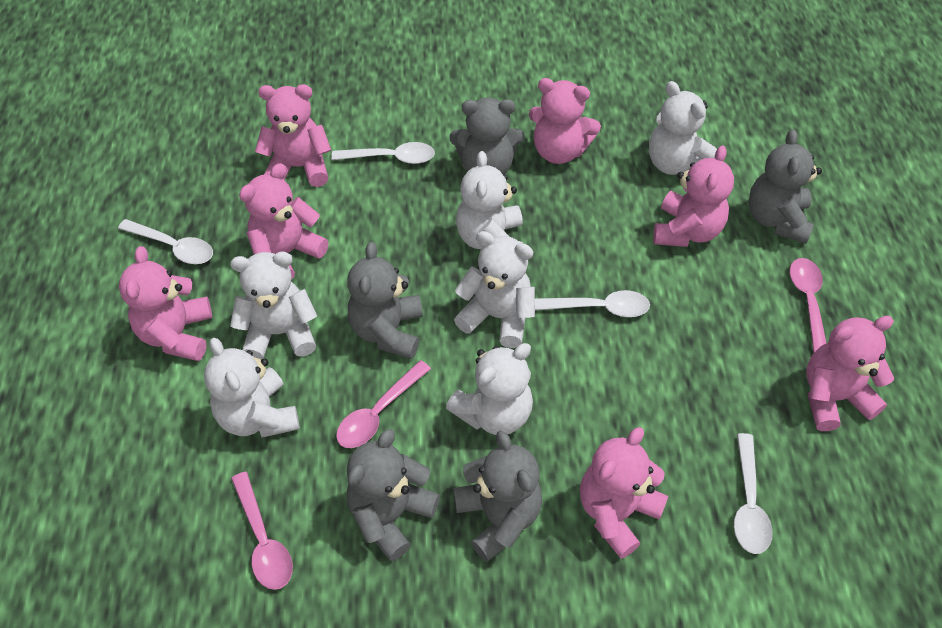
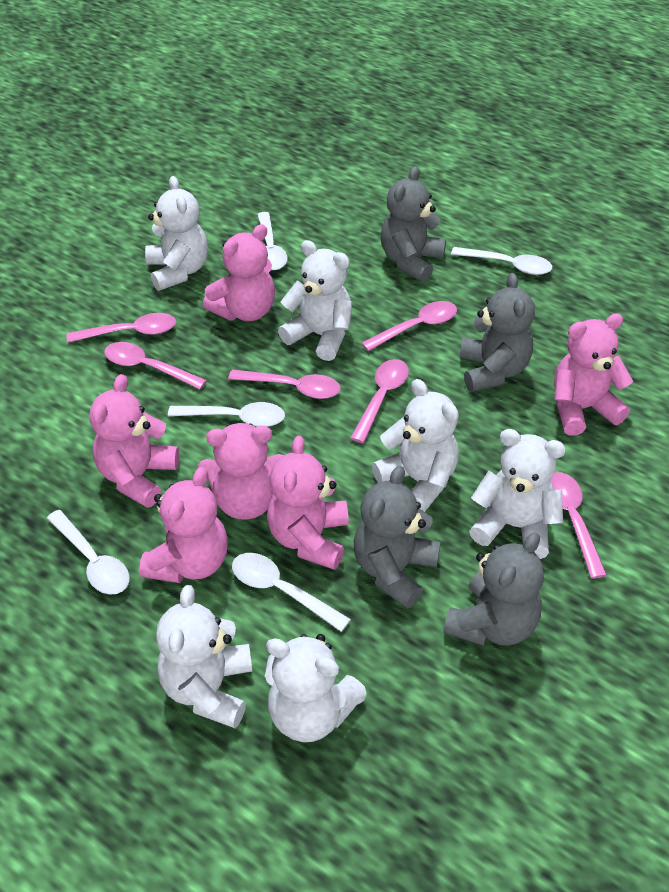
grey teddy bear: 5 -> 4
pink spoon: 3 -> 6
pink teddy bear: 7 -> 6
white spoon: 4 -> 5

